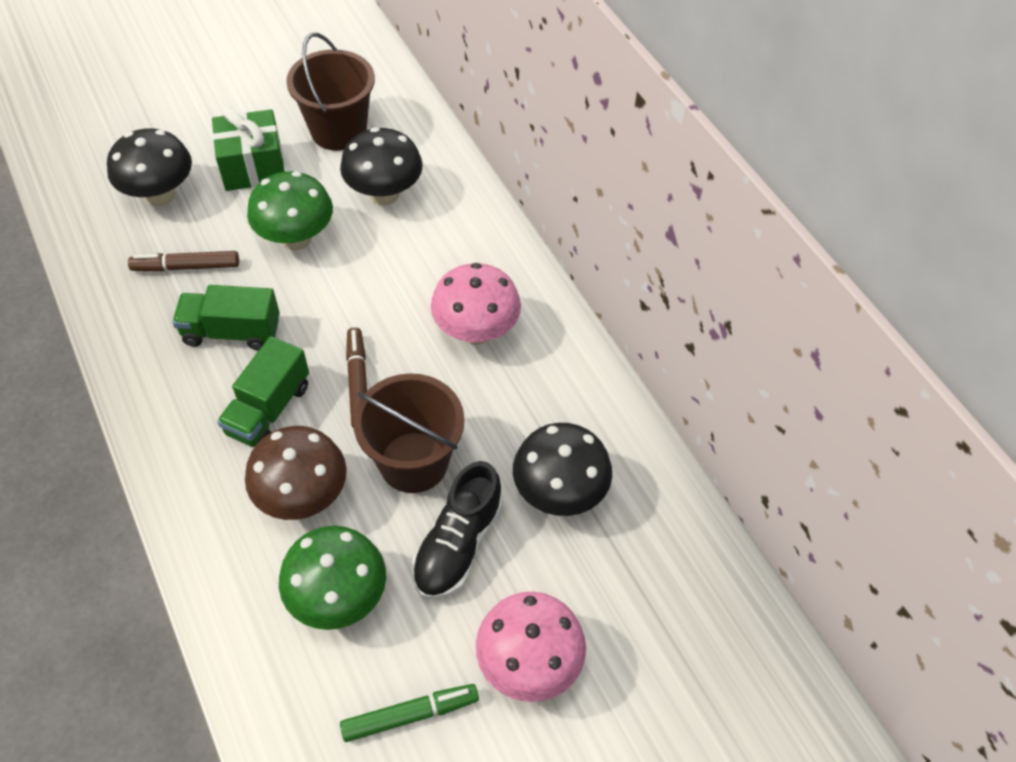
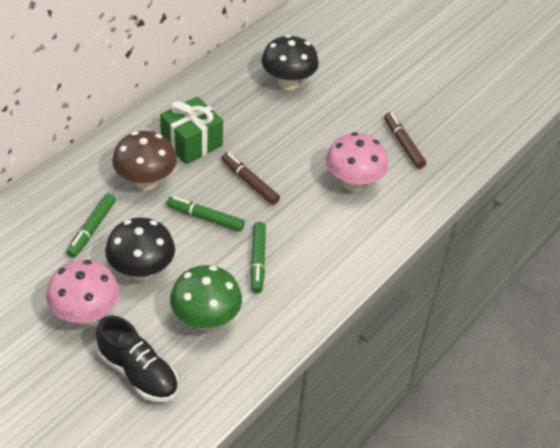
black mushroom: 3 -> 2
brown bucket: 2 -> 0
green marker: 1 -> 3
green mushroom: 2 -> 1
green truck: 2 -> 0

